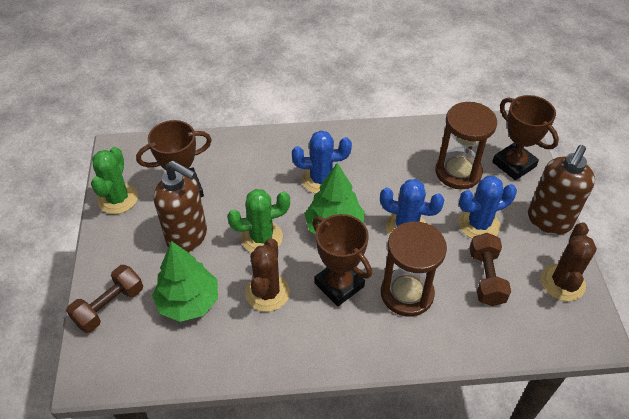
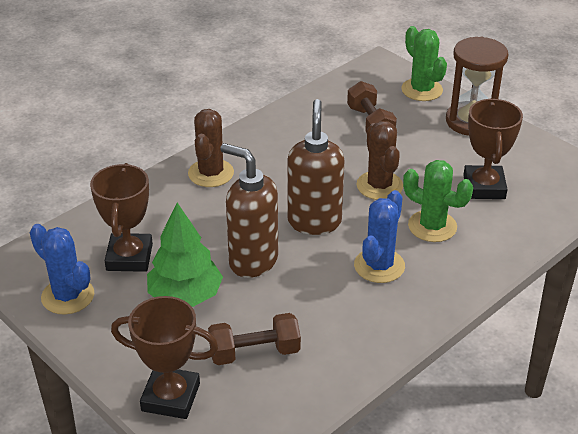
blue cactus: 3 -> 2
brown hourglass: 2 -> 1
green tree: 2 -> 1

